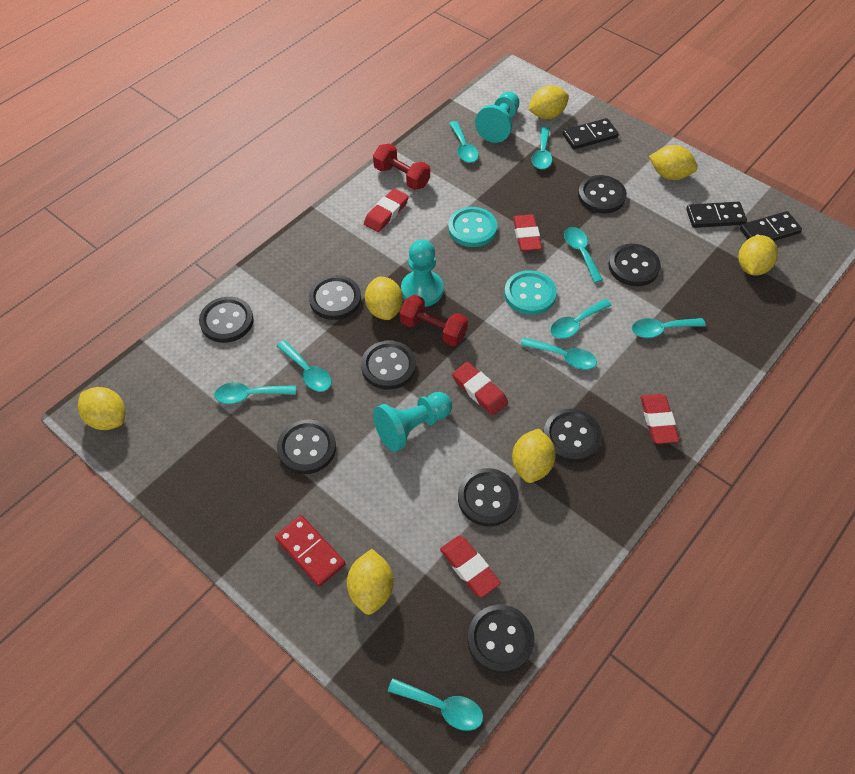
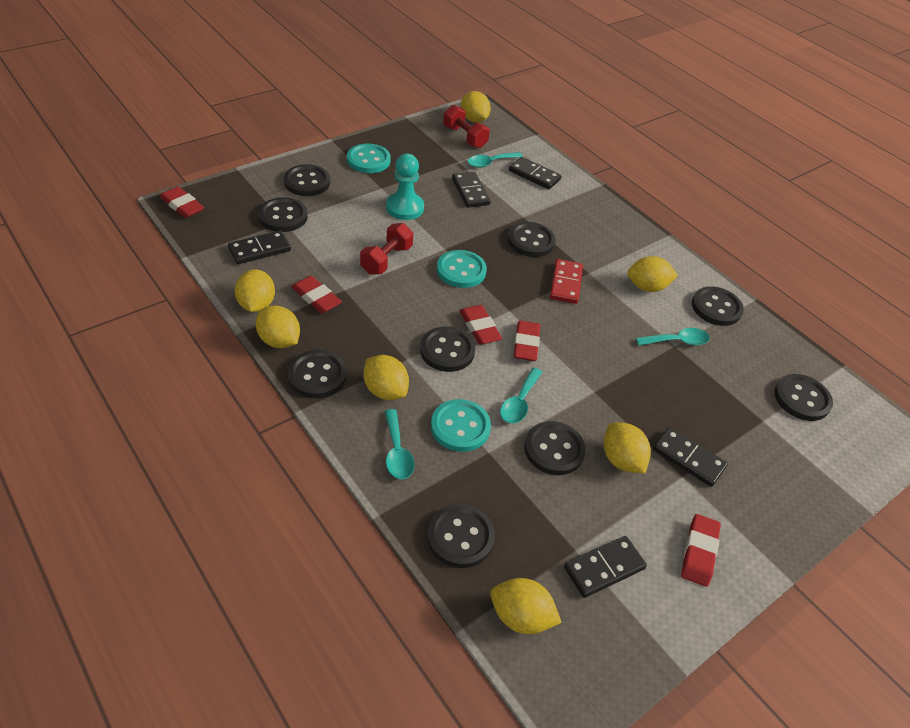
black domino: 3 -> 5
turquoise button: 2 -> 3
turquoise pawn: 3 -> 1
turquoise spoon: 9 -> 4

